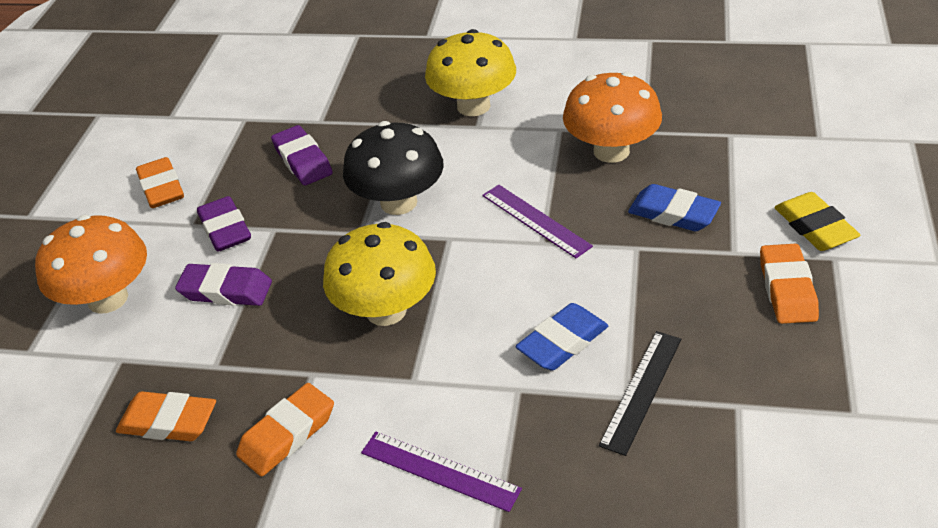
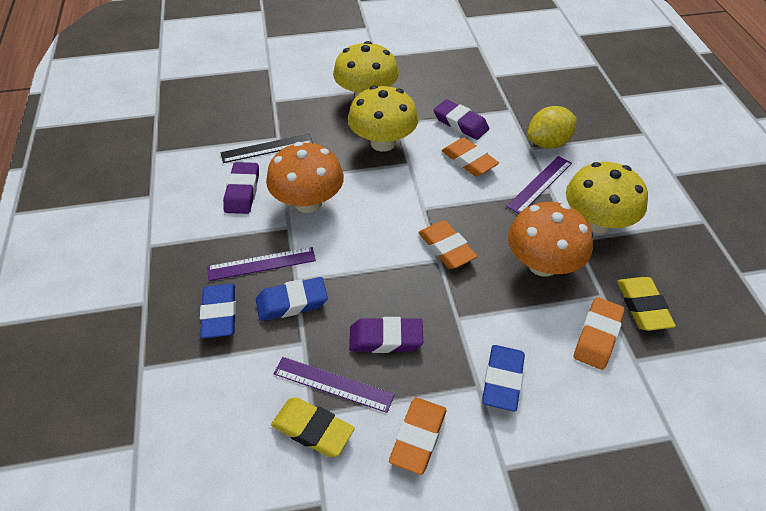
black mushroom: 1 -> 0
blue eraser: 2 -> 3
purple ruler: 2 -> 3
yellow eraser: 1 -> 2
yellow lemon: 0 -> 1
yellow mushroom: 2 -> 3

